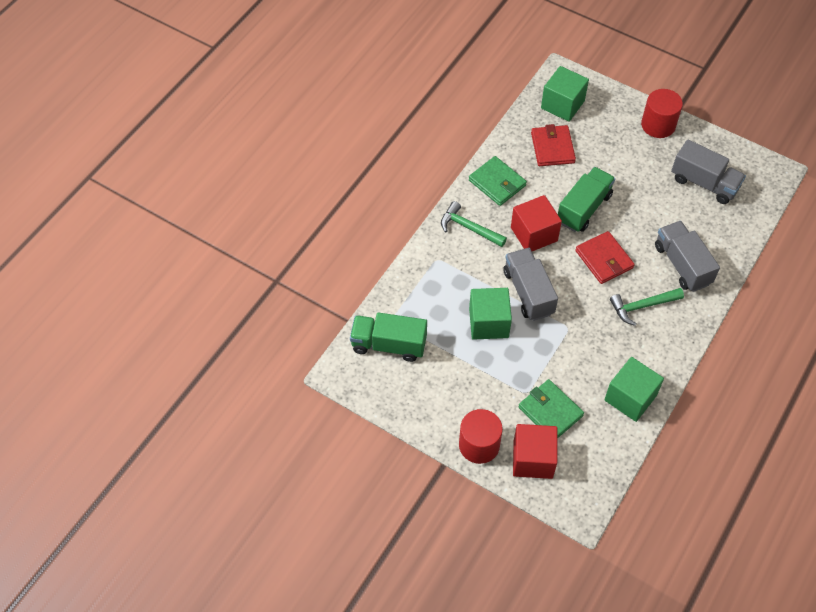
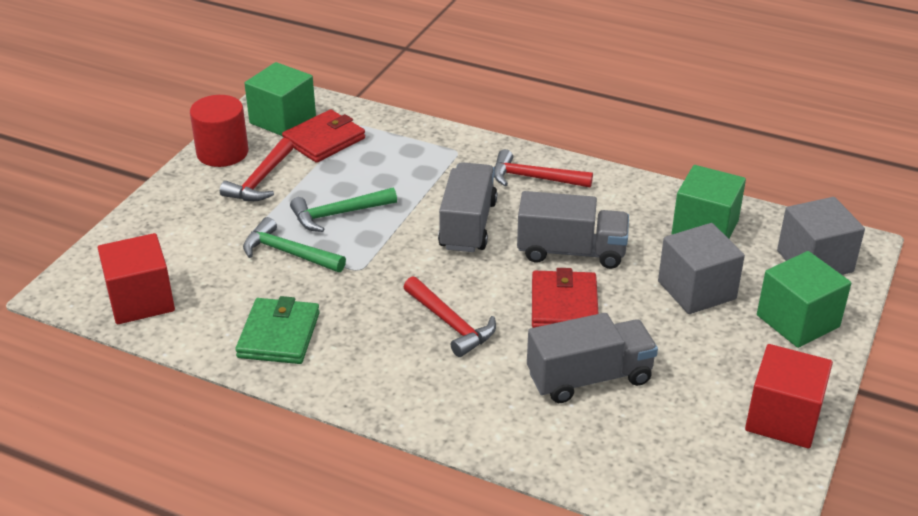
green truck: 2 -> 0
green wallet: 2 -> 1
grey cube: 0 -> 2
red cylinder: 2 -> 1
red hammer: 0 -> 3

